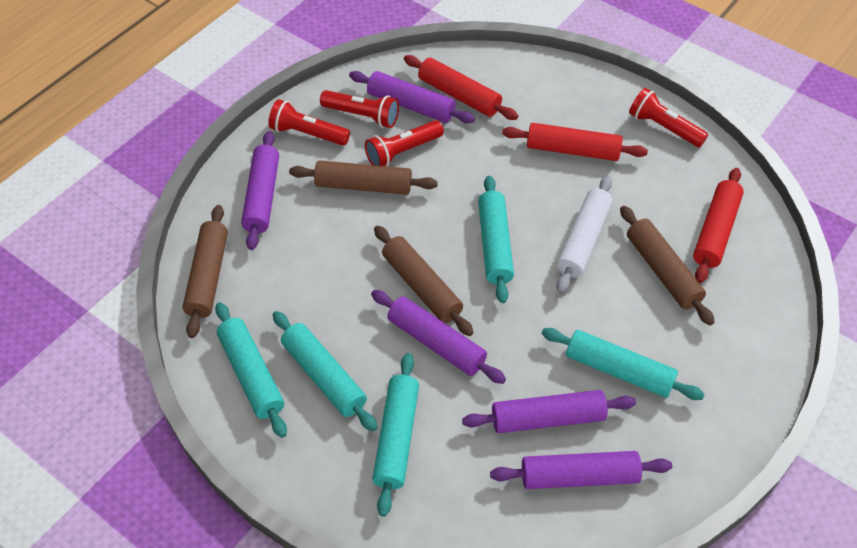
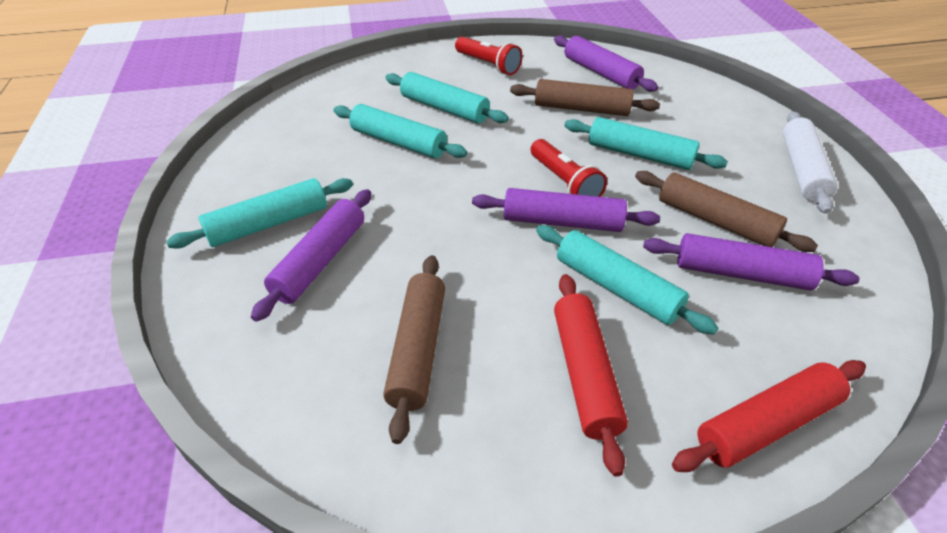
brown rolling pin: 4 -> 3
purple rolling pin: 5 -> 4
red flashlight: 4 -> 2
red rolling pin: 3 -> 2

